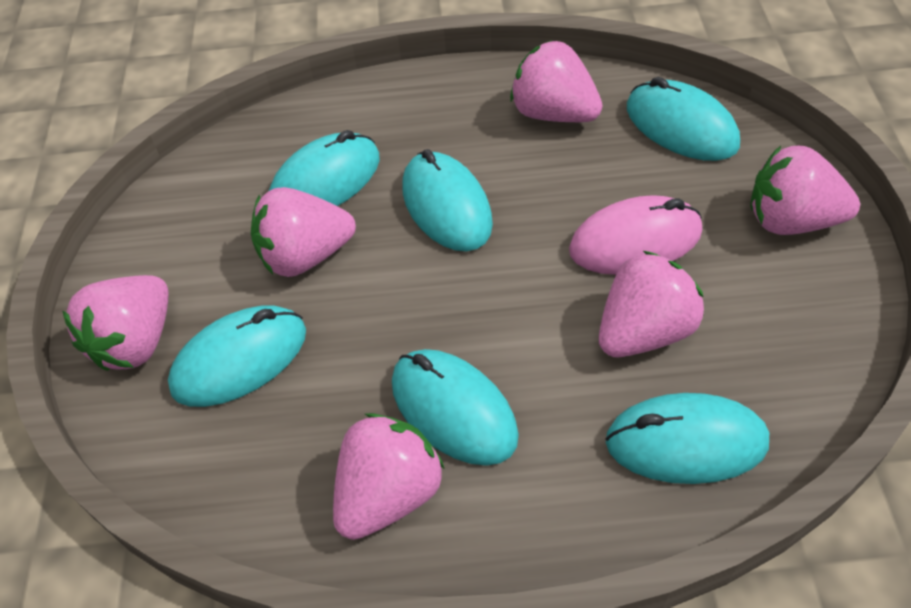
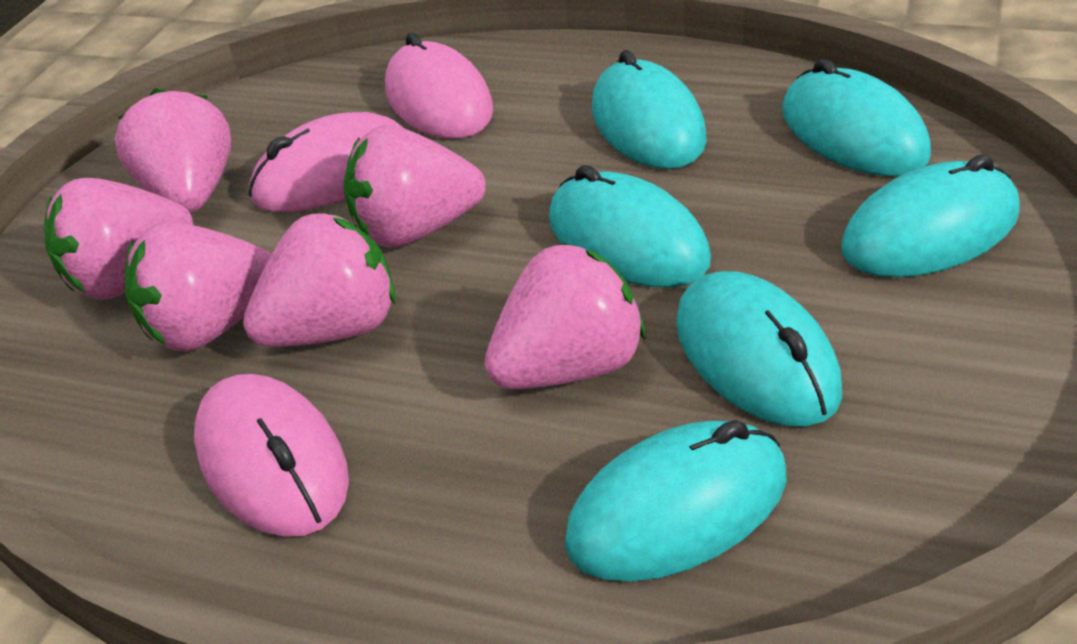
pink mouse: 1 -> 3

